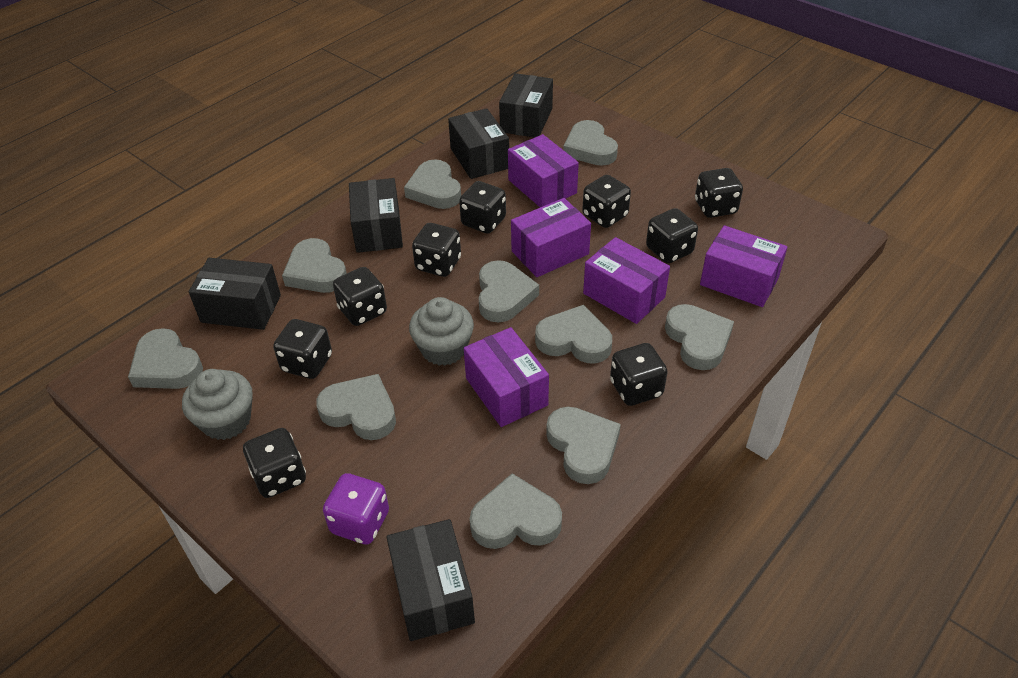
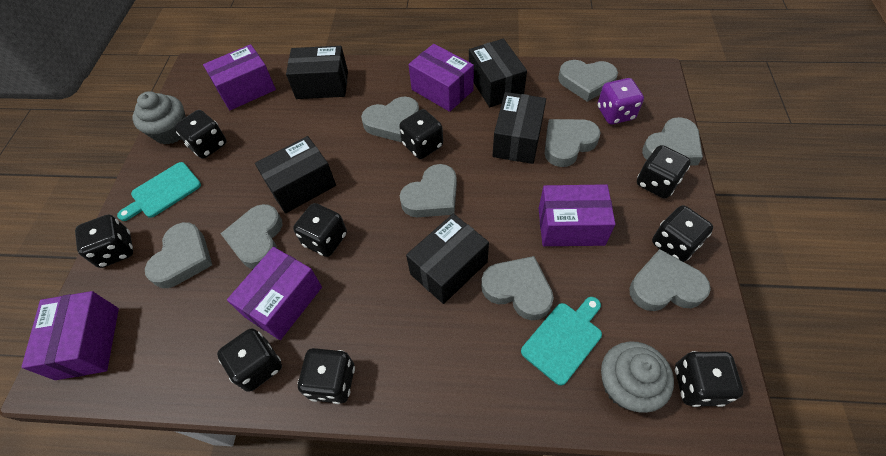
grey heart: 10 -> 9
turquoise cutting board: 0 -> 2

